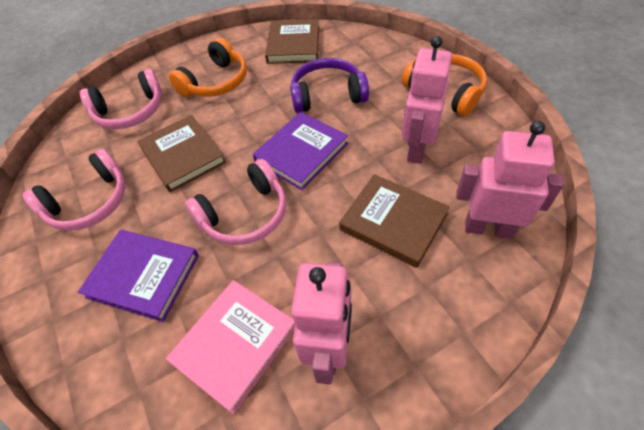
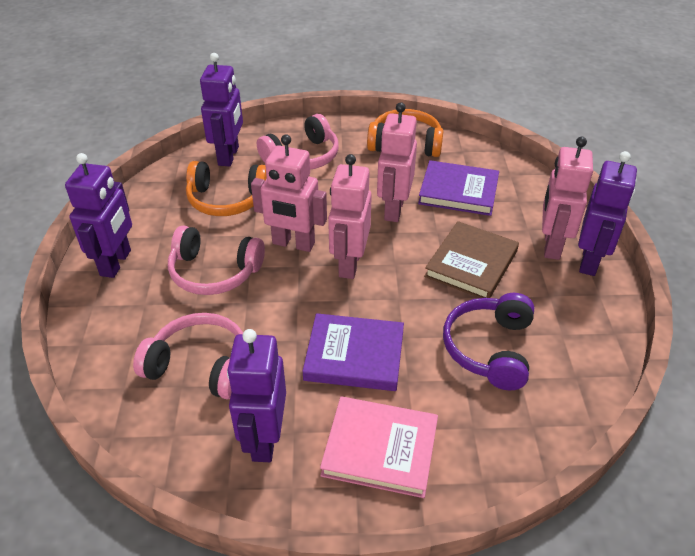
brown book: 3 -> 1
pink robot: 3 -> 4
purple robot: 0 -> 4

